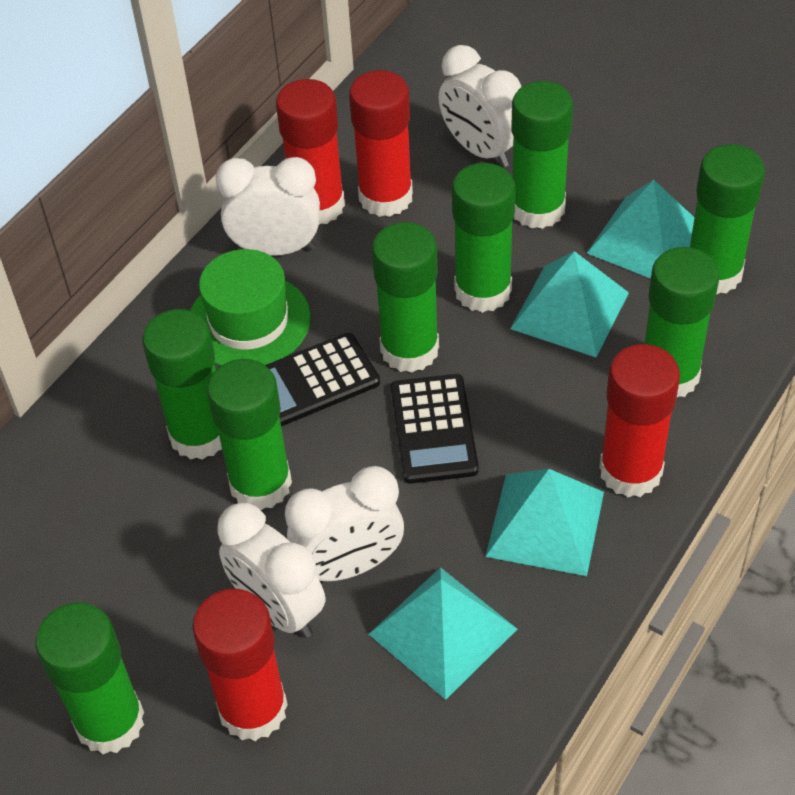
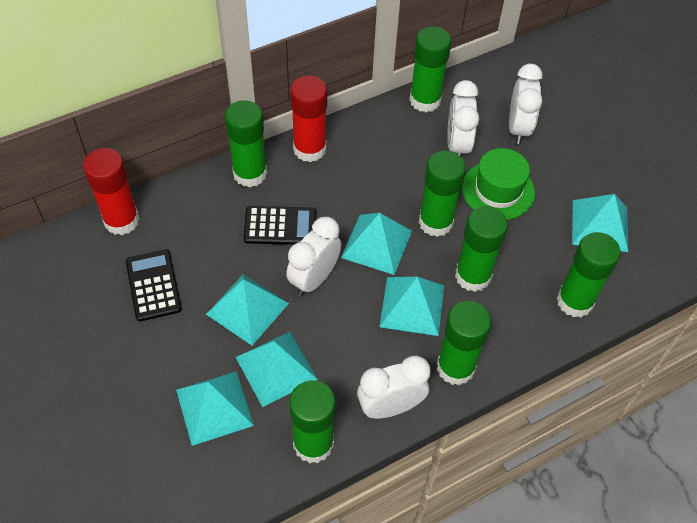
green glue stick: 8 -> 7
red glue stick: 4 -> 2
turquoise pyramid: 4 -> 6

